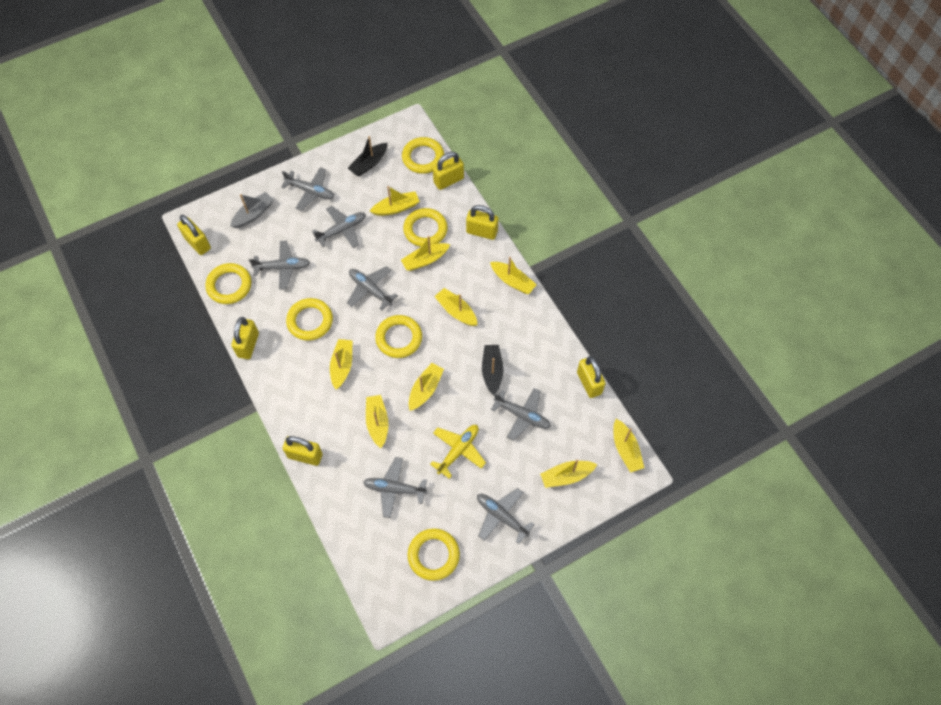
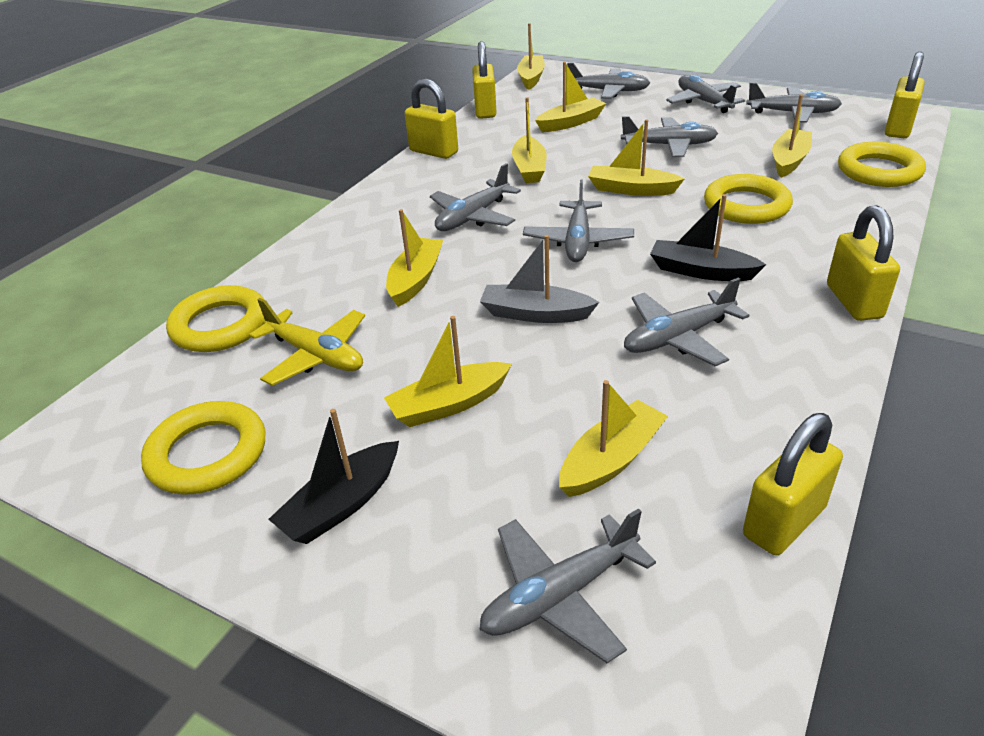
grey plane: 7 -> 8
yellow boat: 9 -> 8
yellow padlock: 6 -> 5
yellow ring: 6 -> 4

